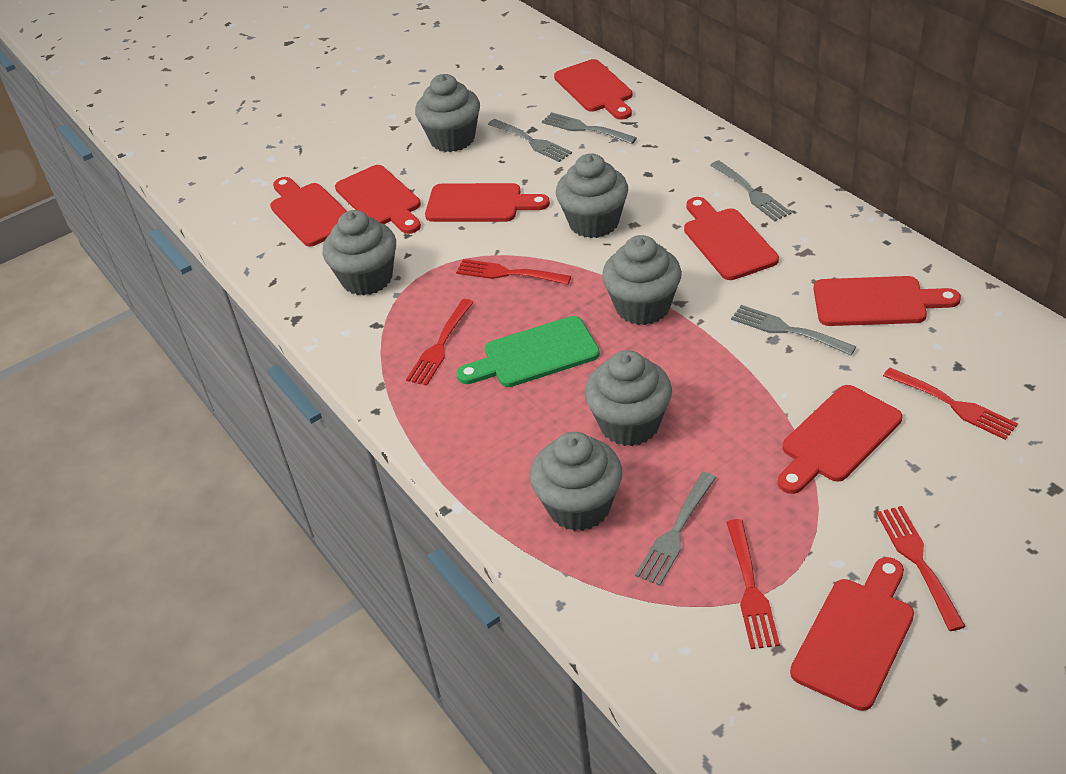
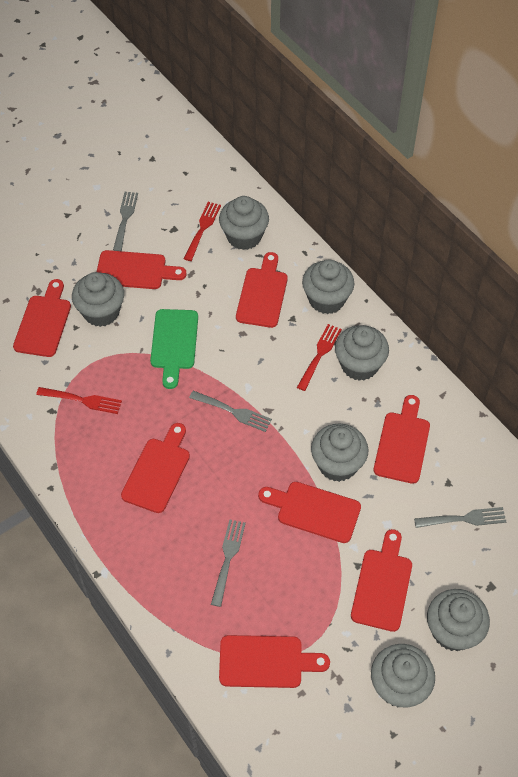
grey cupcake: 6 -> 7
grey fork: 5 -> 4
red fork: 5 -> 3

